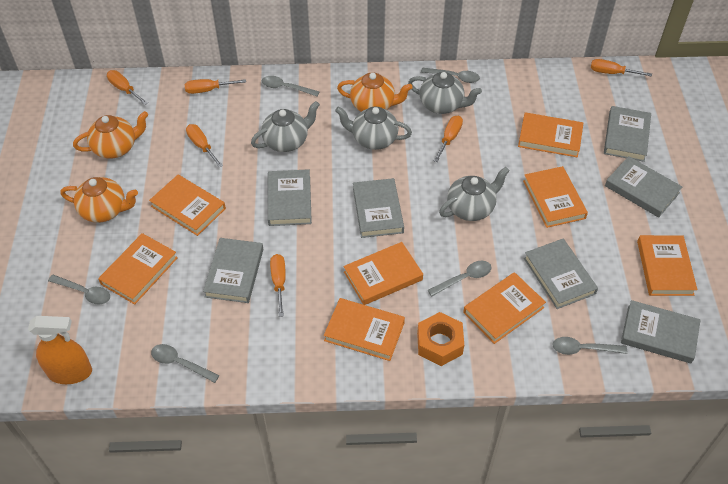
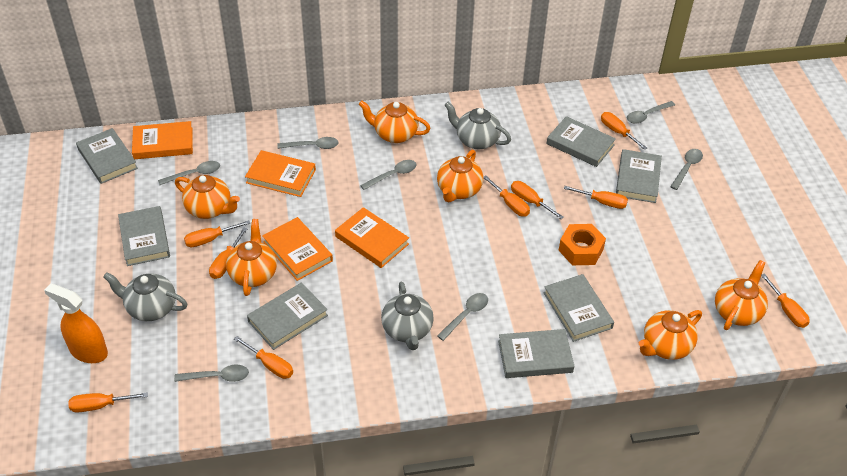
grey spoon: 6 -> 7
grey teapot: 4 -> 3
orange book: 8 -> 4
orange screwdriver: 6 -> 9
orange teapot: 3 -> 6

